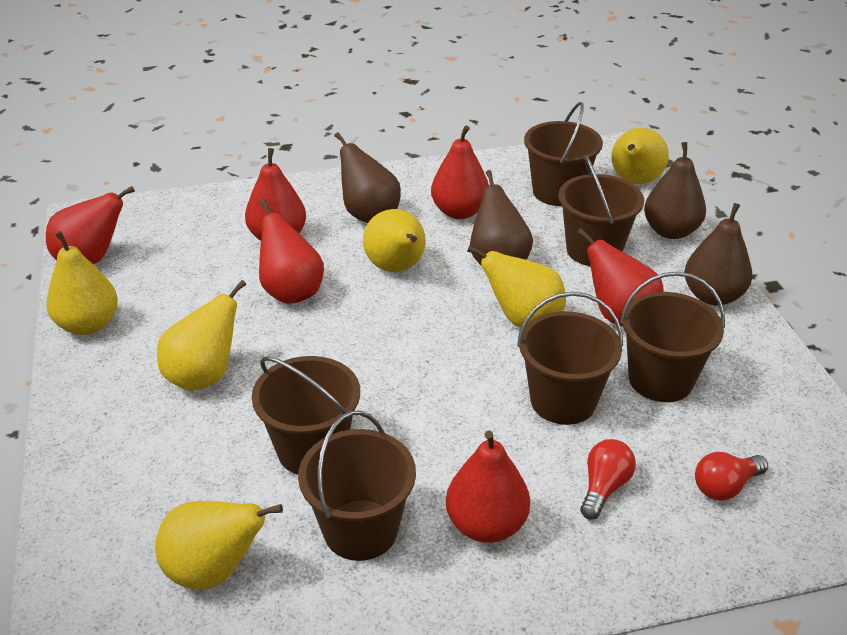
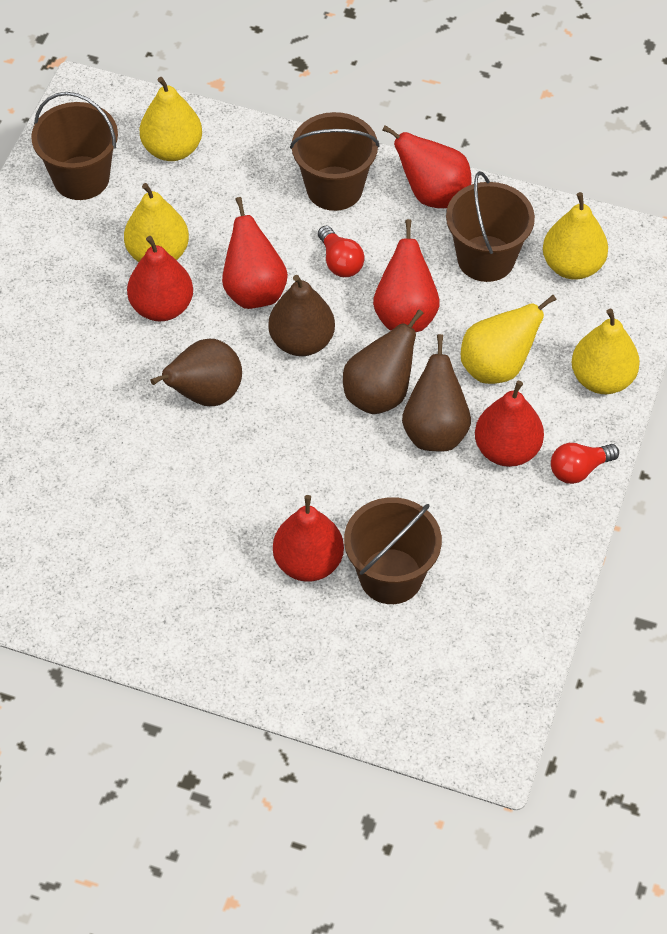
brown bucket: 6 -> 4
yellow pear: 6 -> 5

